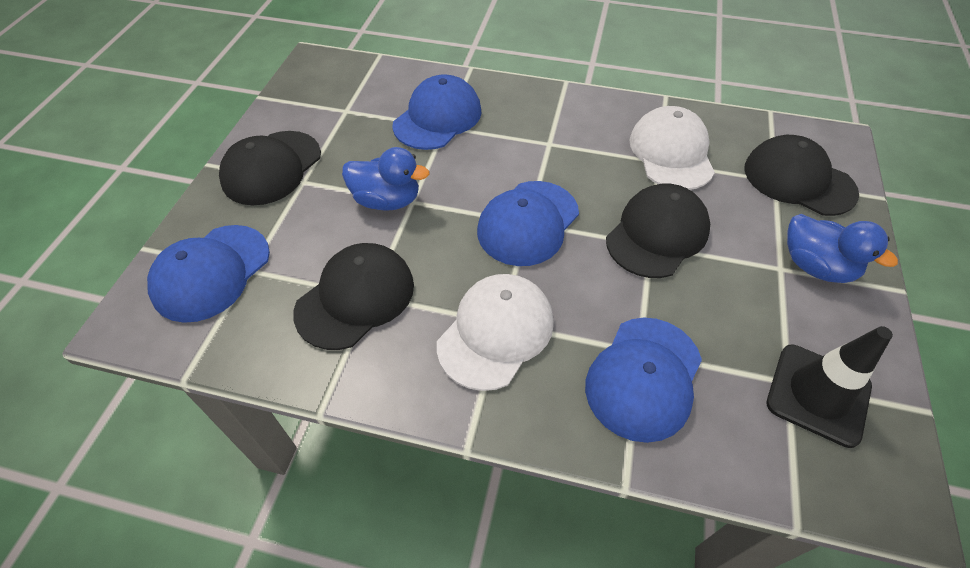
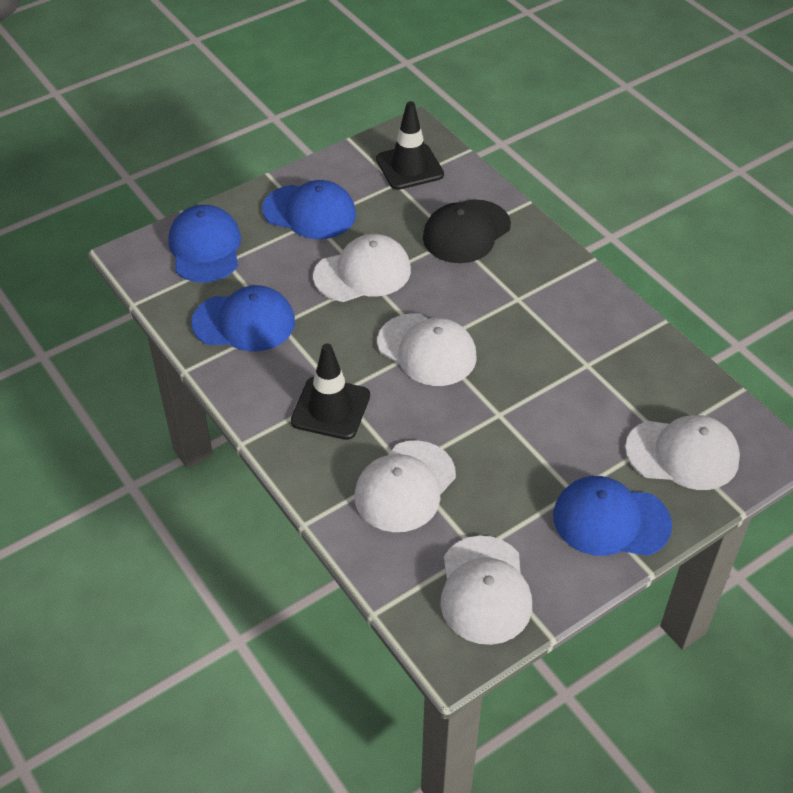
black cap: 4 -> 1
black traffic cone: 1 -> 2
blue duck: 2 -> 0
white cap: 2 -> 5

